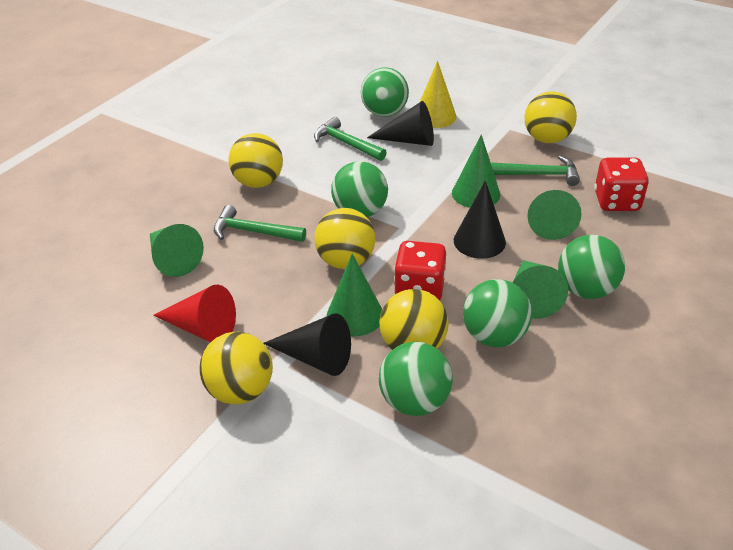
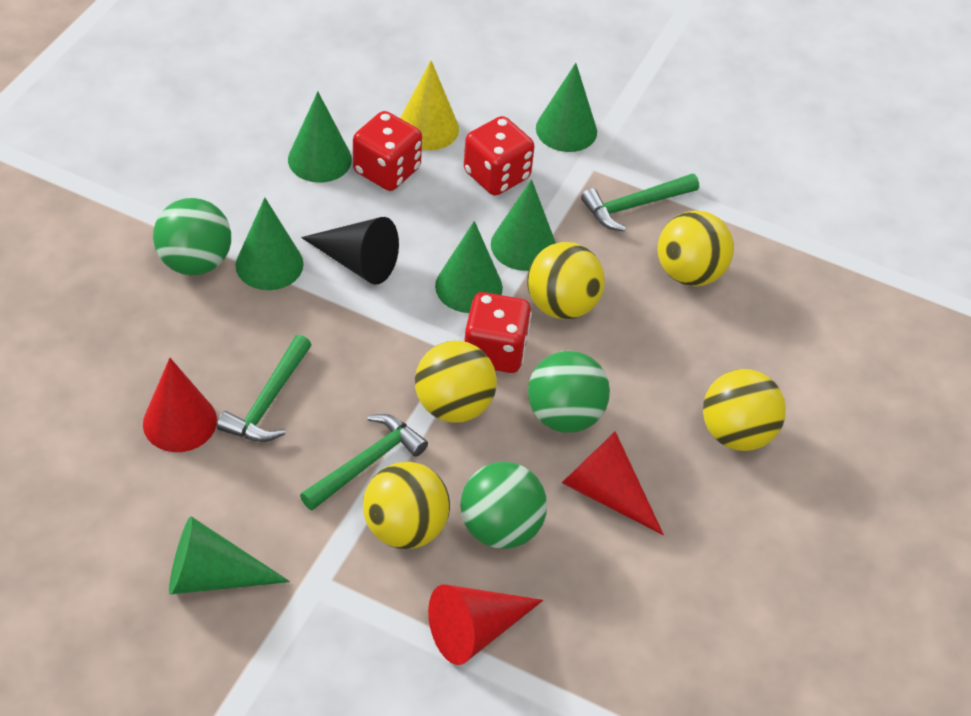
black cone: 3 -> 1
green ball: 5 -> 3
green cone: 5 -> 6
red cone: 1 -> 3
red dice: 2 -> 3

